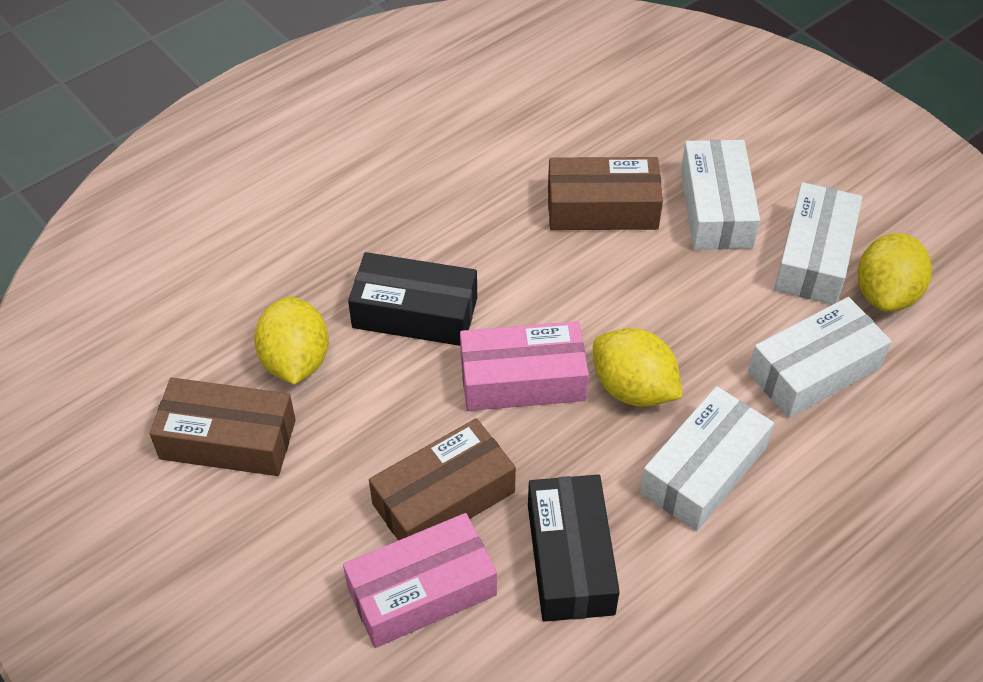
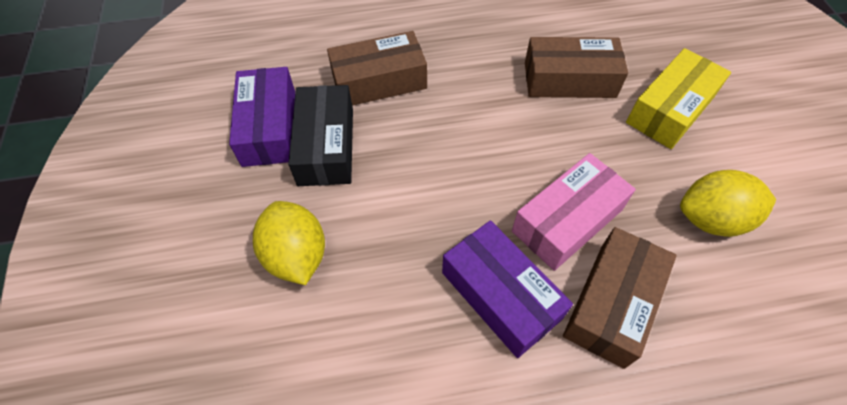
black box: 2 -> 1
pink box: 2 -> 1
purple box: 0 -> 2
white box: 4 -> 0
yellow box: 0 -> 1
yellow lemon: 3 -> 2

